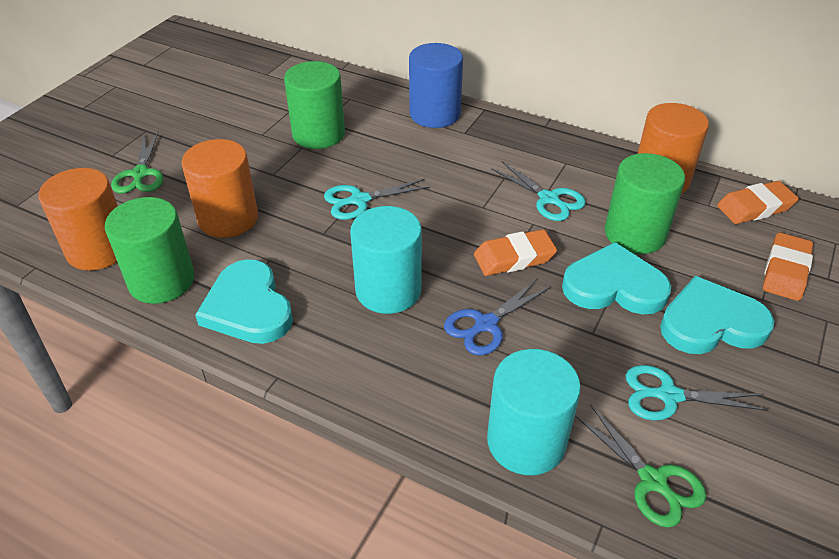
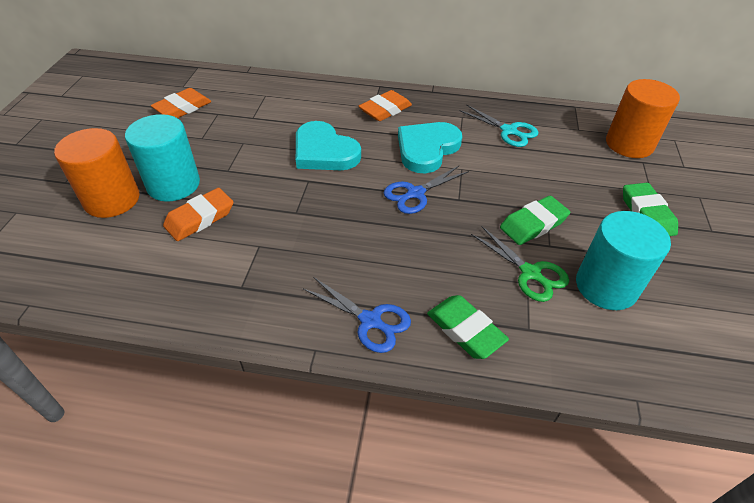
blue cylinder: 1 -> 0
blue scissors: 1 -> 2
green cylinder: 3 -> 0
green eraser: 0 -> 3
green scissors: 2 -> 1
orange cylinder: 3 -> 2
turquoise heart: 3 -> 2
turquoise scissors: 3 -> 1

